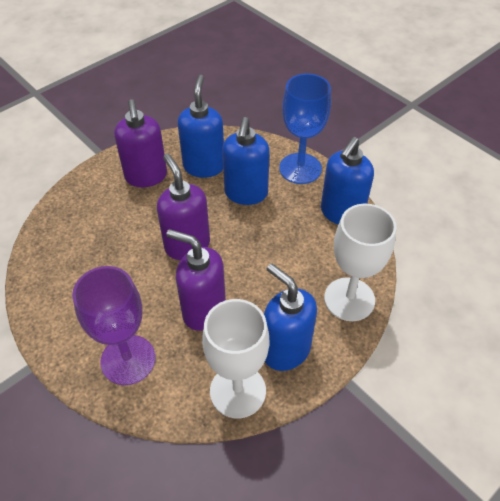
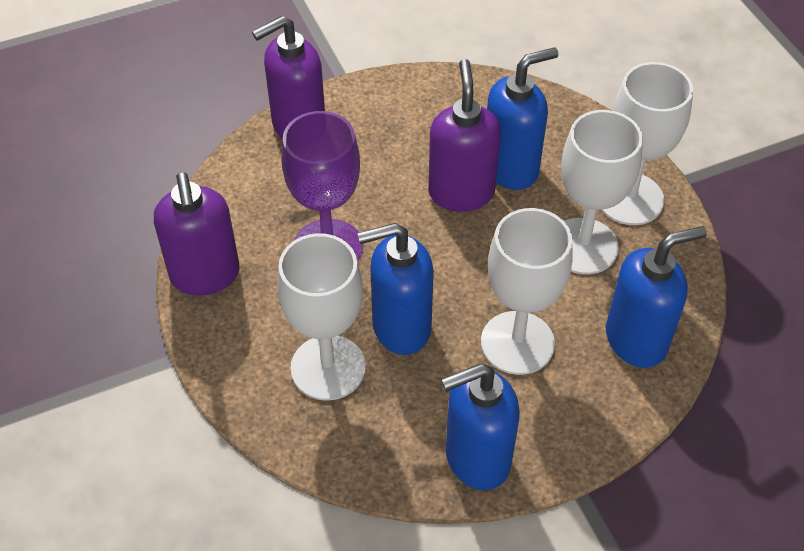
blue goblet: 1 -> 0
white goblet: 2 -> 4

